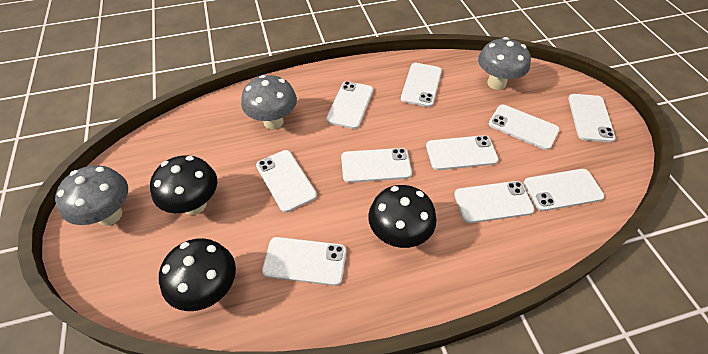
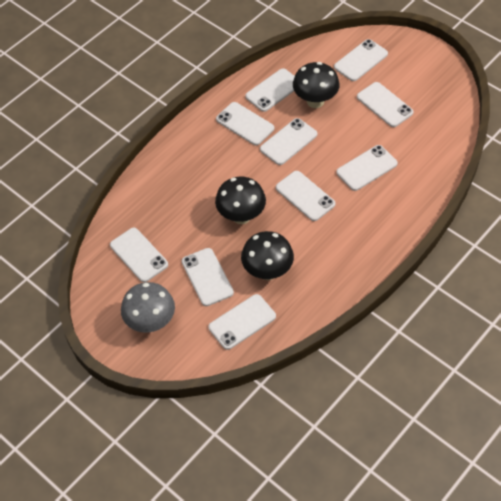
grey mushroom: 3 -> 1

